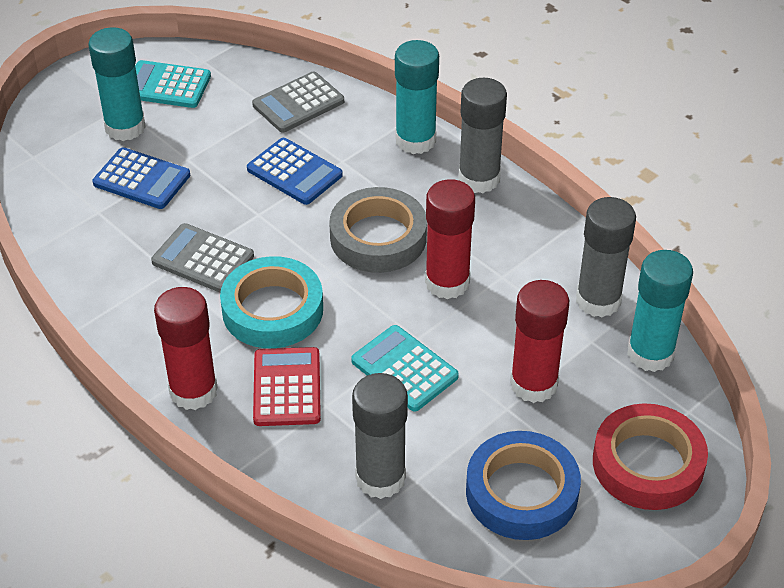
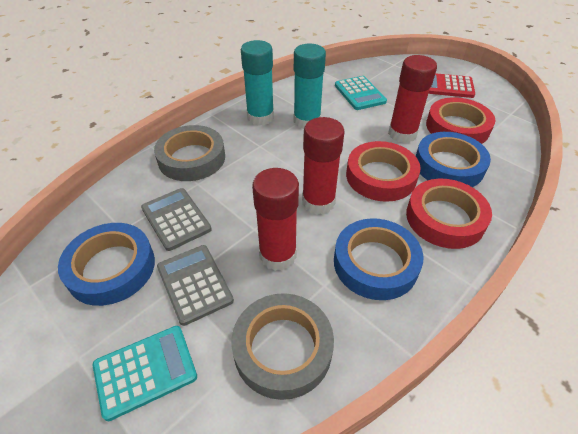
blue calculator: 2 -> 0
blue tape: 1 -> 3
grey glue stick: 3 -> 0
grey tape: 1 -> 2
red tape: 1 -> 3
turquoise glue stick: 3 -> 2
turquoise tape: 1 -> 0

